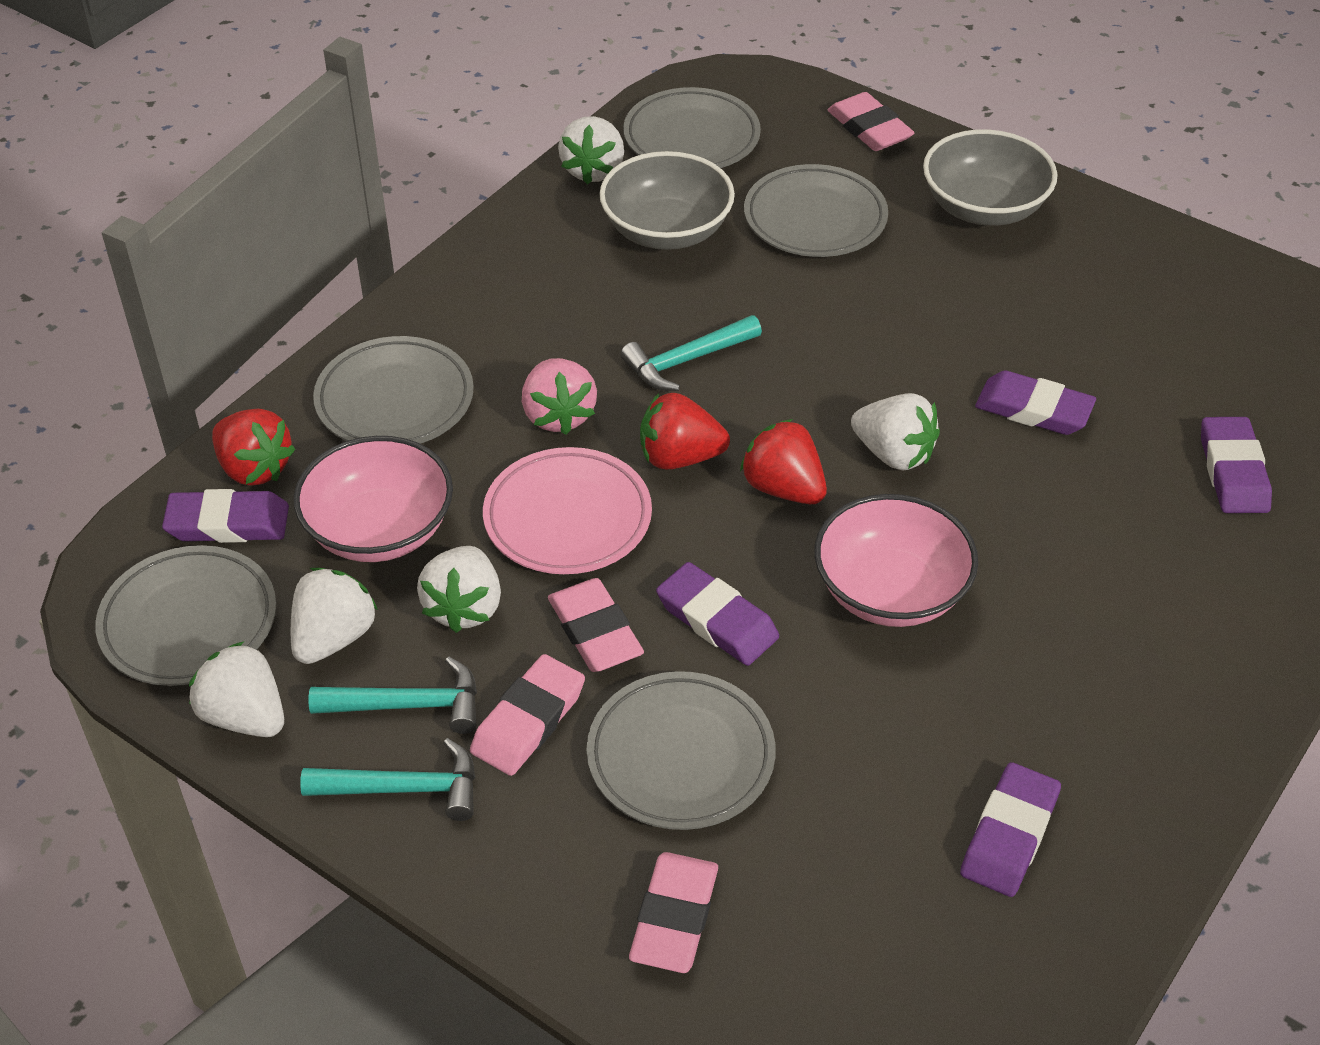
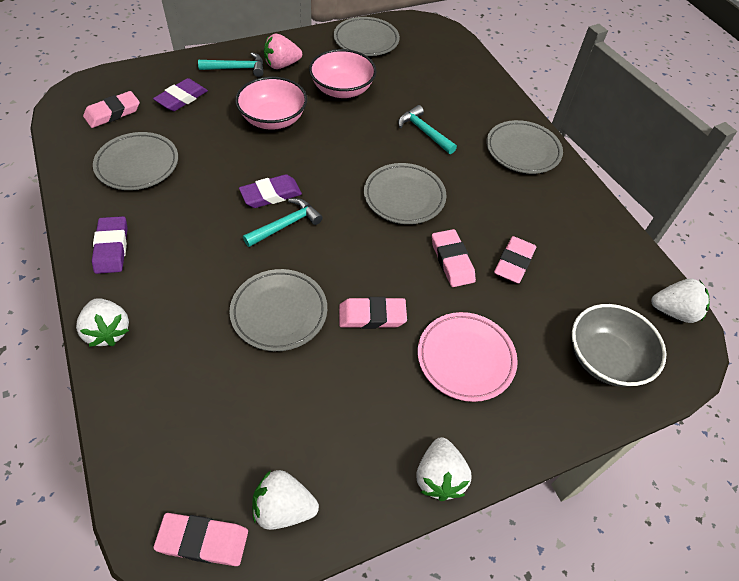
grey bowl: 2 -> 1
pink eraser: 4 -> 5
purple eraser: 5 -> 3
red strawberry: 3 -> 0
white strawberry: 5 -> 4

